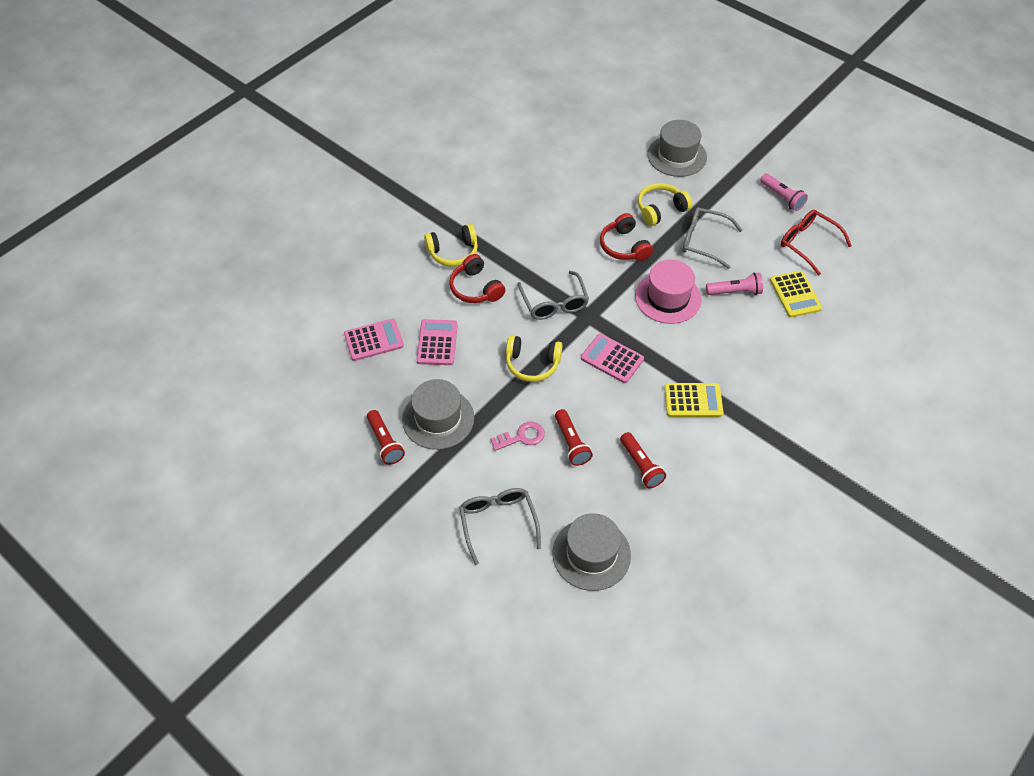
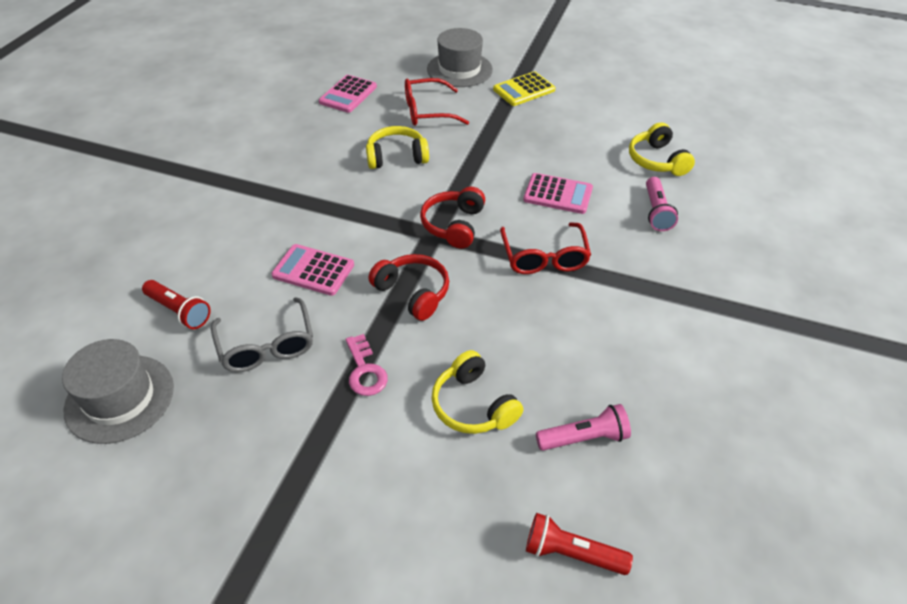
grey glasses: 3 -> 1
grey hat: 3 -> 2
pink hat: 1 -> 0
red flashlight: 3 -> 2
red glasses: 1 -> 2
yellow calculator: 2 -> 1

